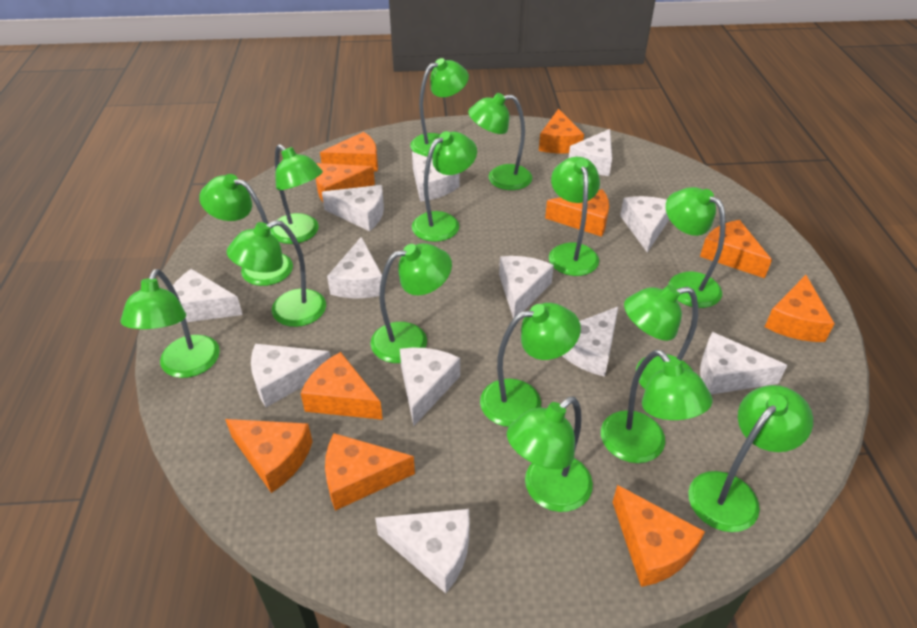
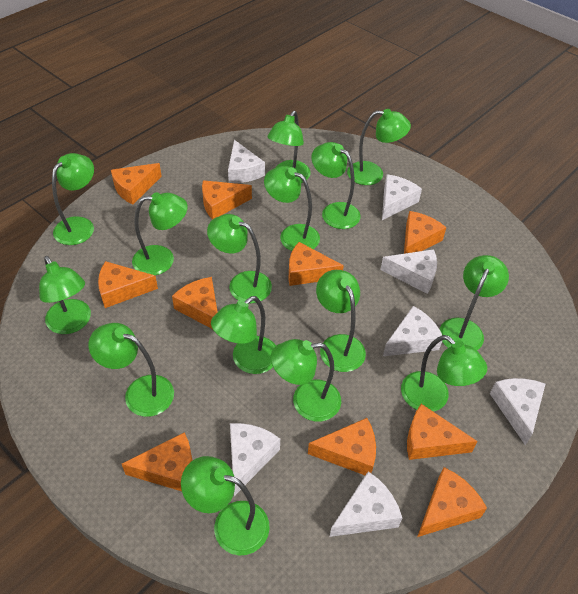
white cheese: 12 -> 7

